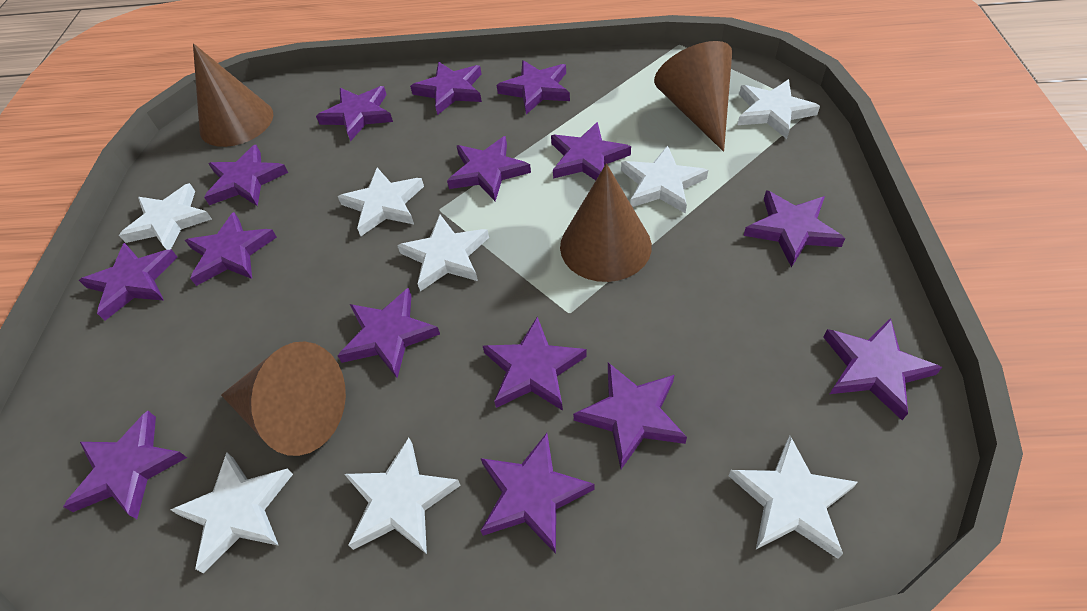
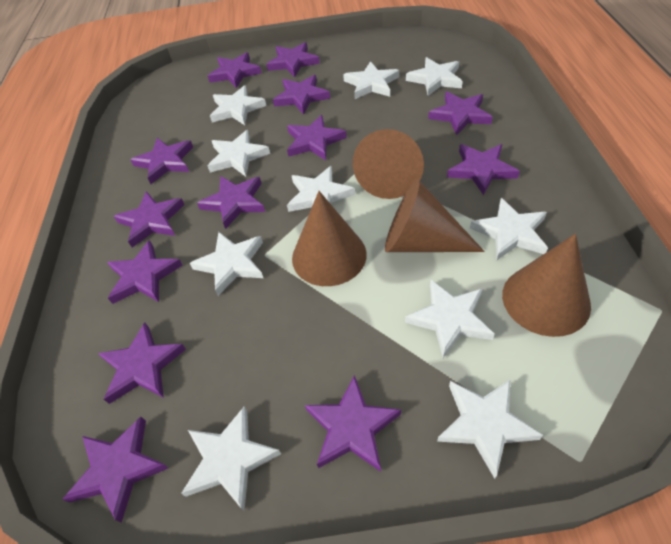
purple star: 15 -> 13
white star: 8 -> 10

